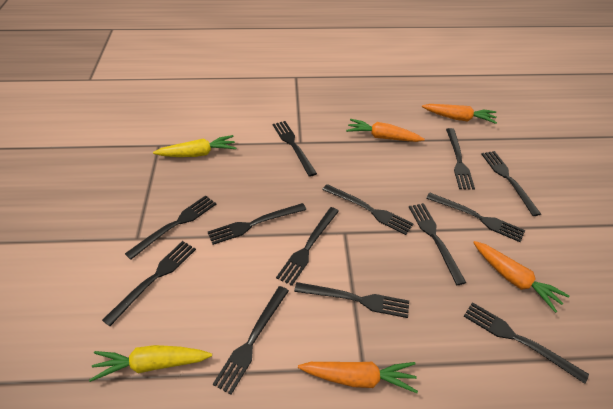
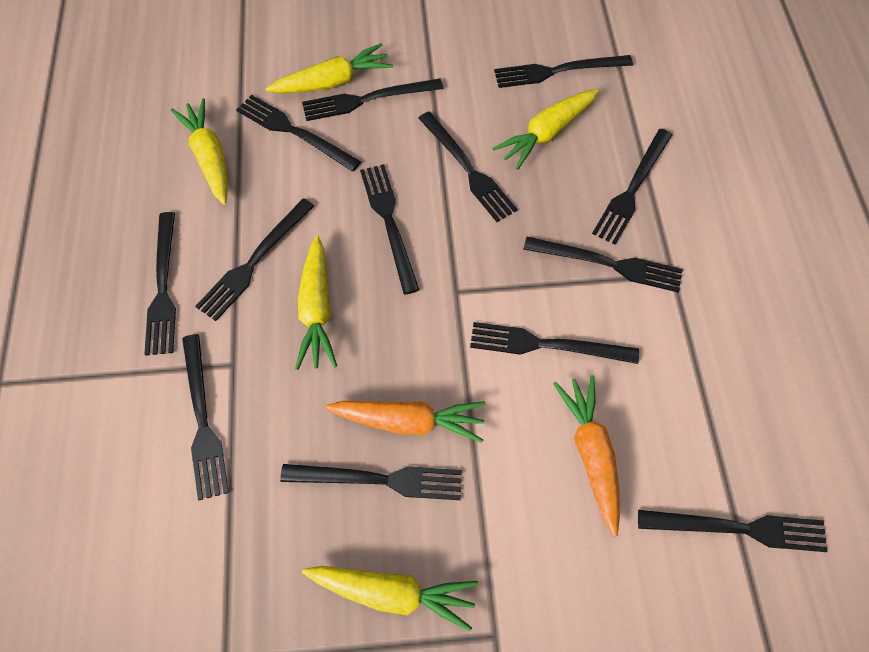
orange carrot: 4 -> 2
yellow carrot: 2 -> 5

